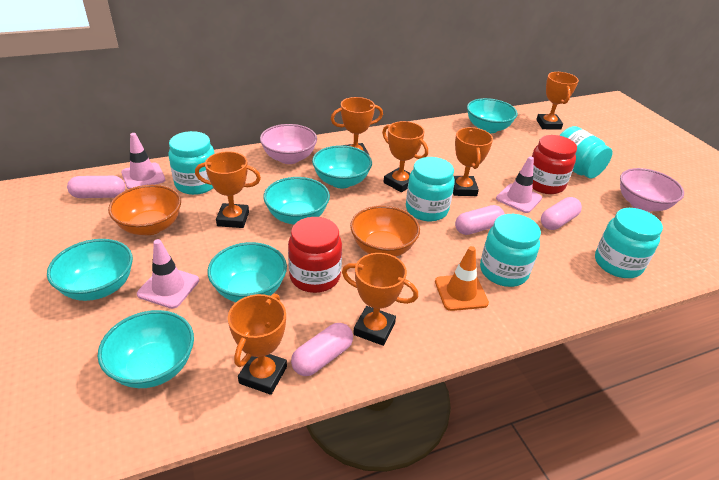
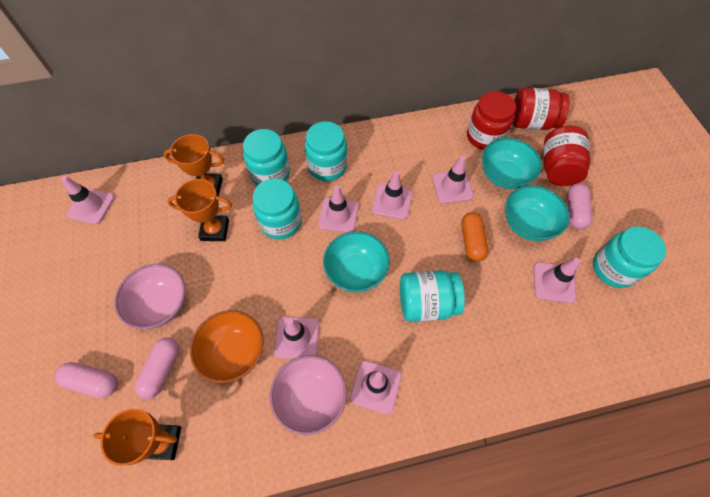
orange bowl: 2 -> 1
orange capsule: 0 -> 1
orange traffic cone: 1 -> 0
orange trophy: 7 -> 3
pink capsule: 4 -> 3
pink traffic cone: 3 -> 7
red jar: 2 -> 3
turquoise bowl: 6 -> 3

